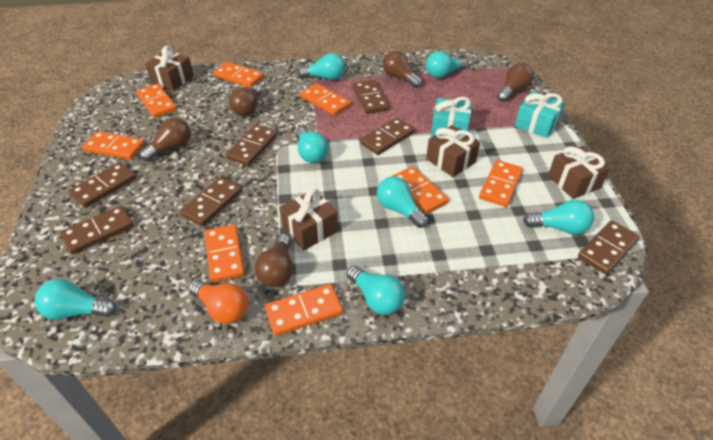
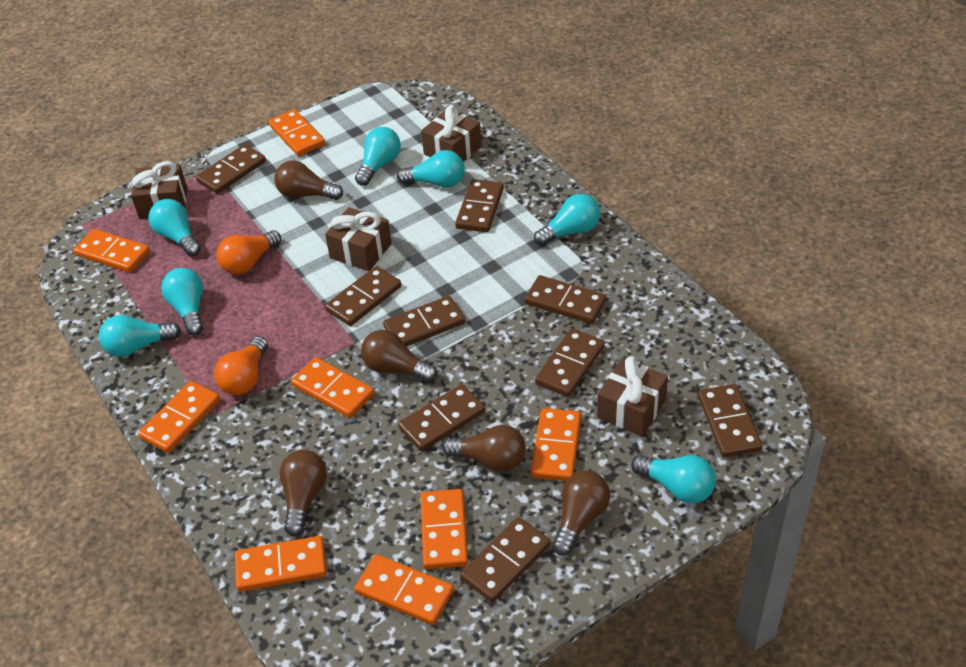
brown domino: 7 -> 9
orange light bulb: 1 -> 2
turquoise gift: 2 -> 0

